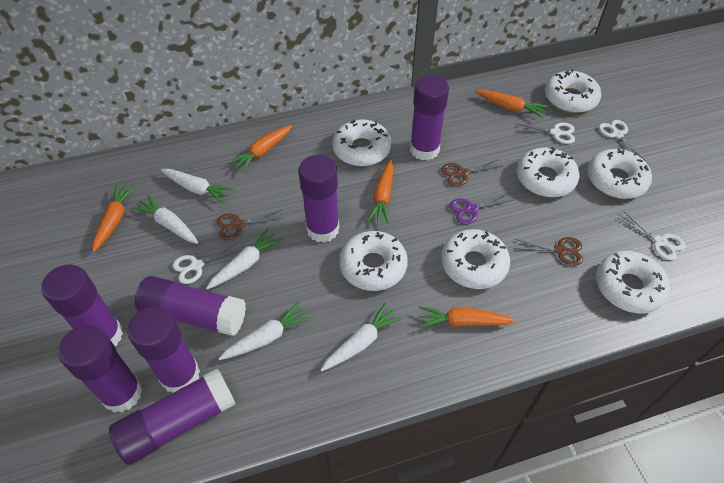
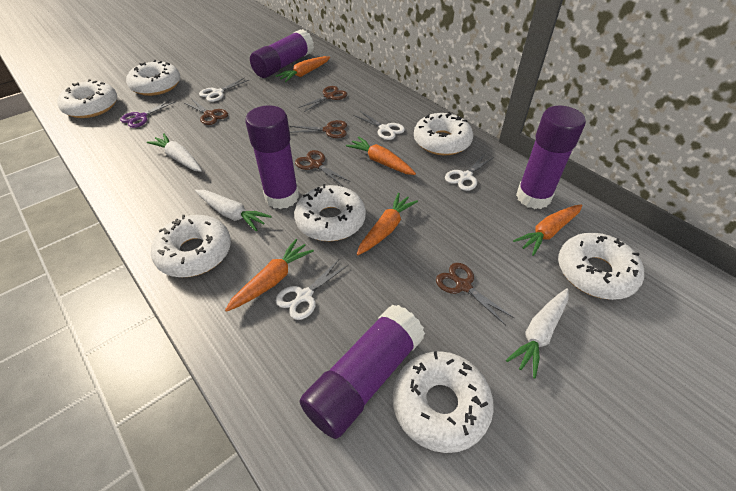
brown scissors: 3 -> 5
purple glue stick: 7 -> 4
white carrot: 5 -> 3

